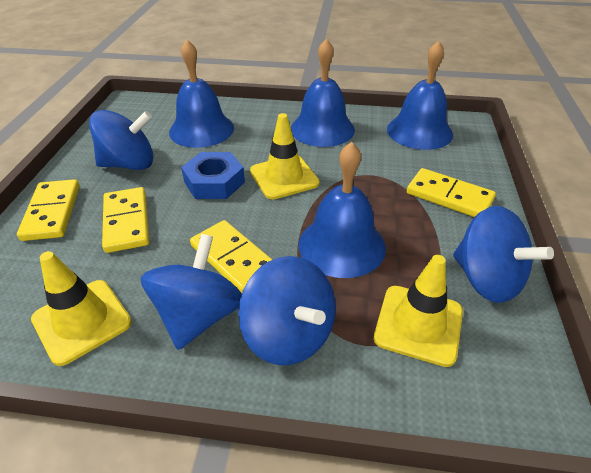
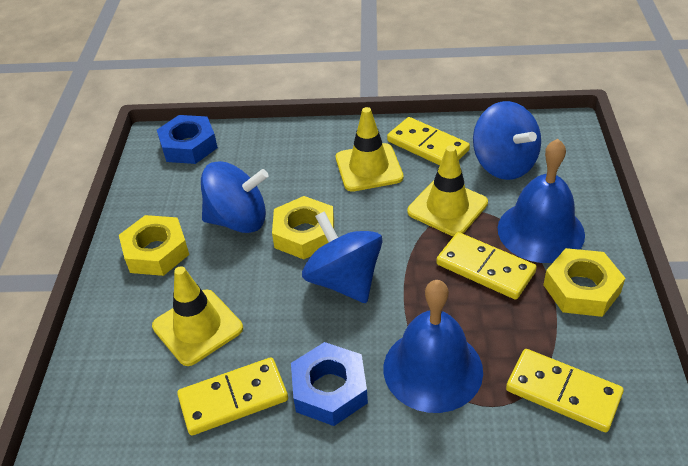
blue bell: 4 -> 2
blue nut: 1 -> 2
blue spinning top: 4 -> 3
yellow nut: 0 -> 3

